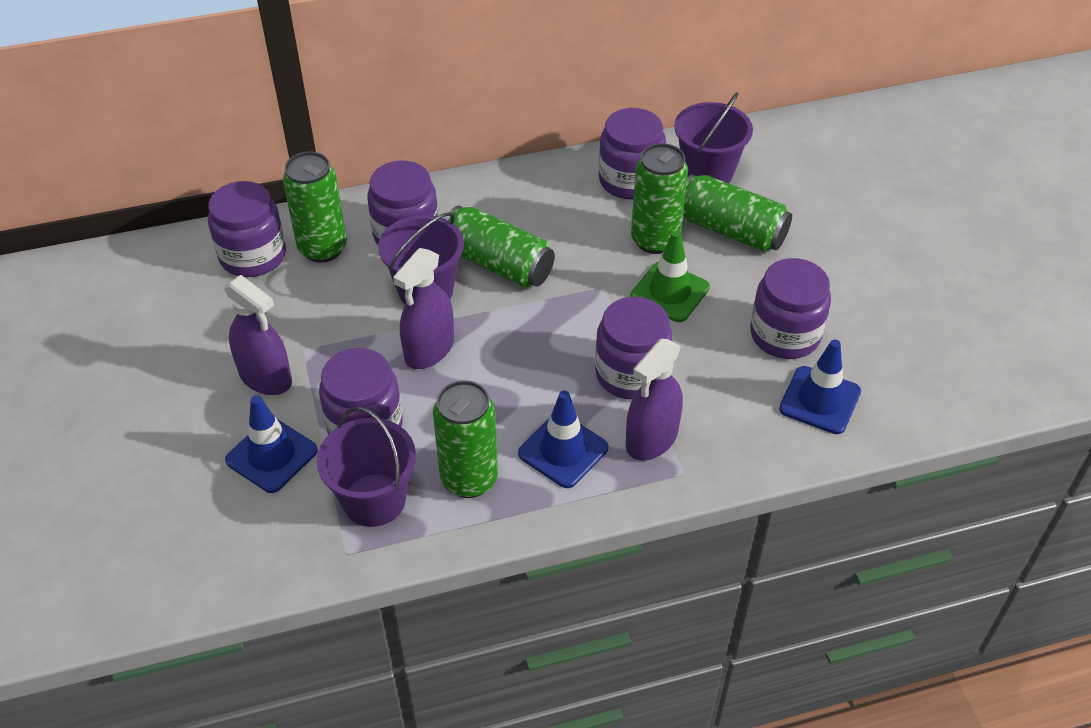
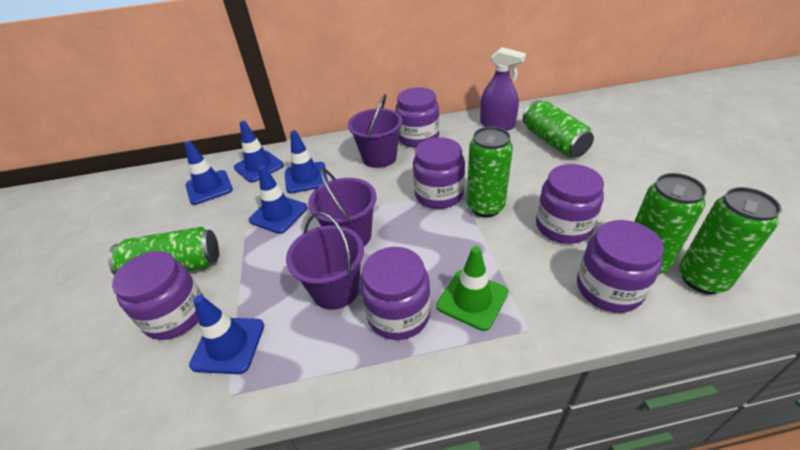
blue traffic cone: 3 -> 5
purple spray bottle: 3 -> 1

